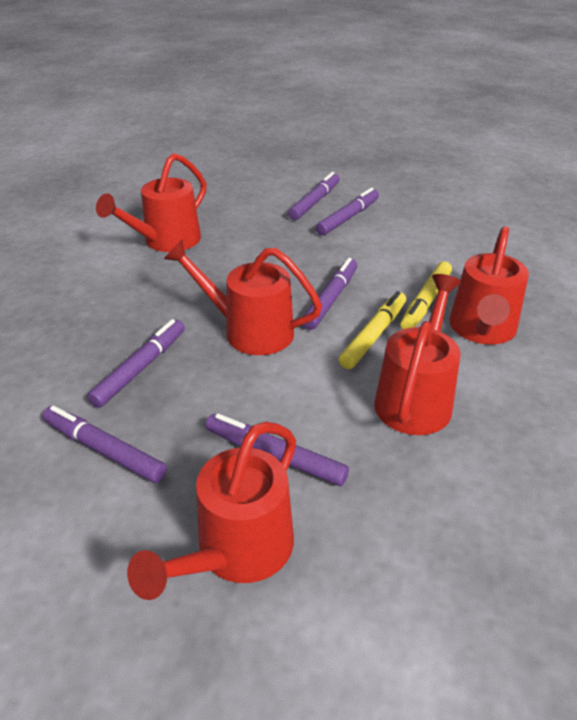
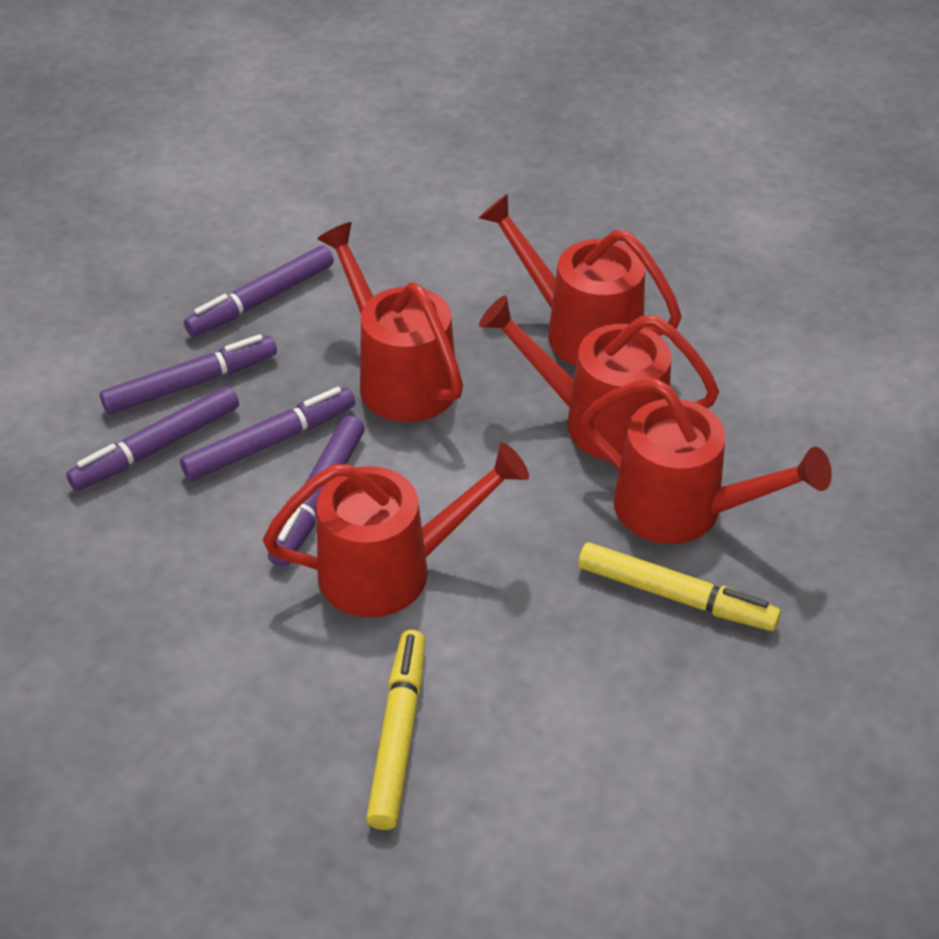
purple marker: 6 -> 5

